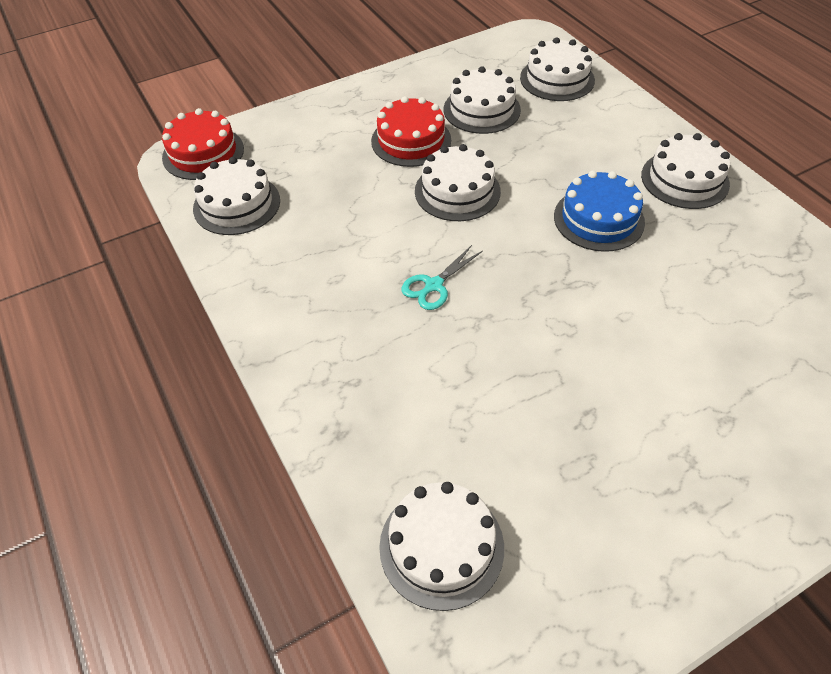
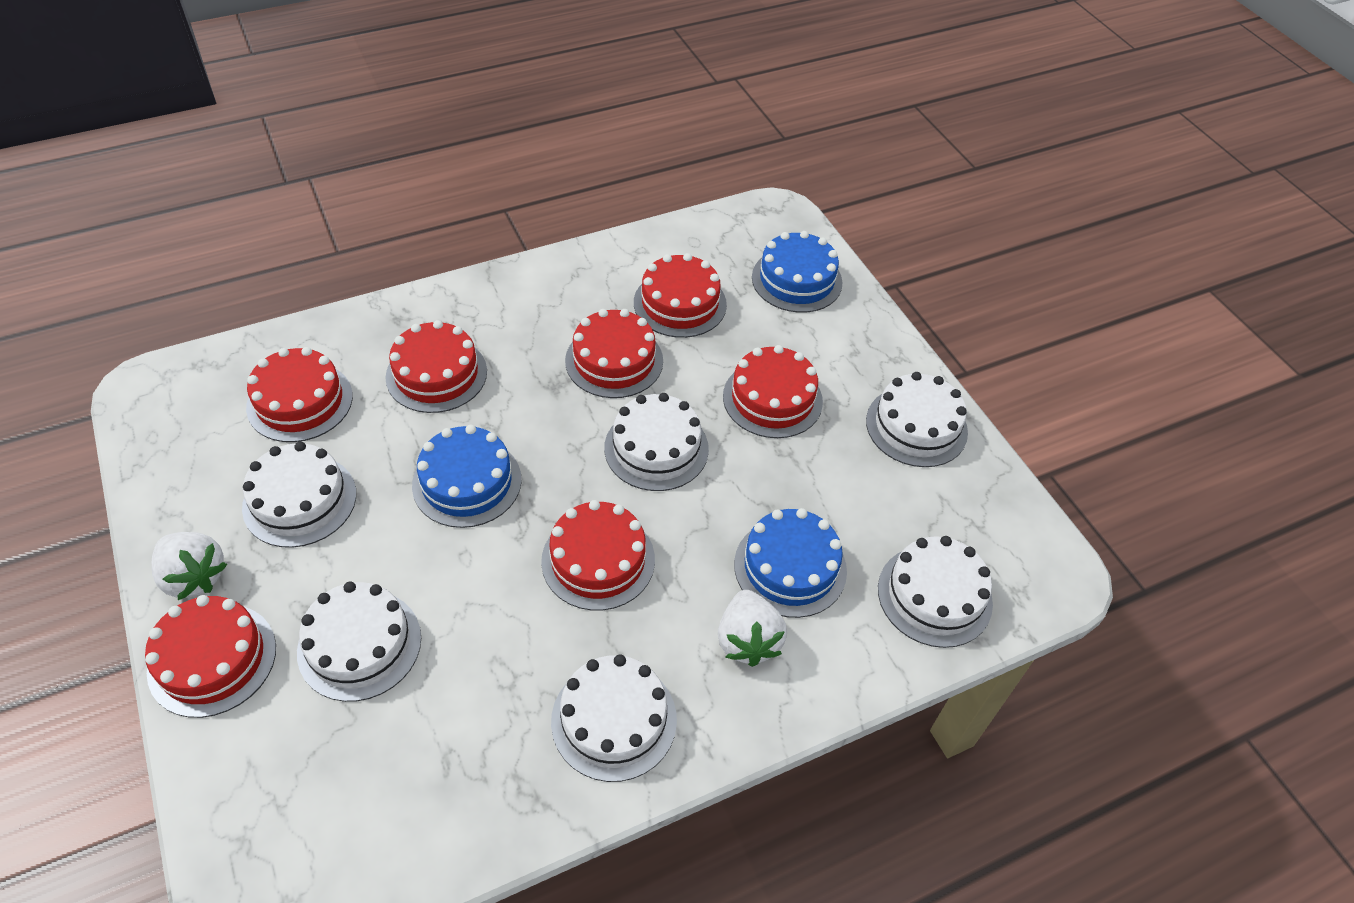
blue cake: 1 -> 3
red cake: 2 -> 7
turquoise scissors: 1 -> 0
white strawberry: 0 -> 2

